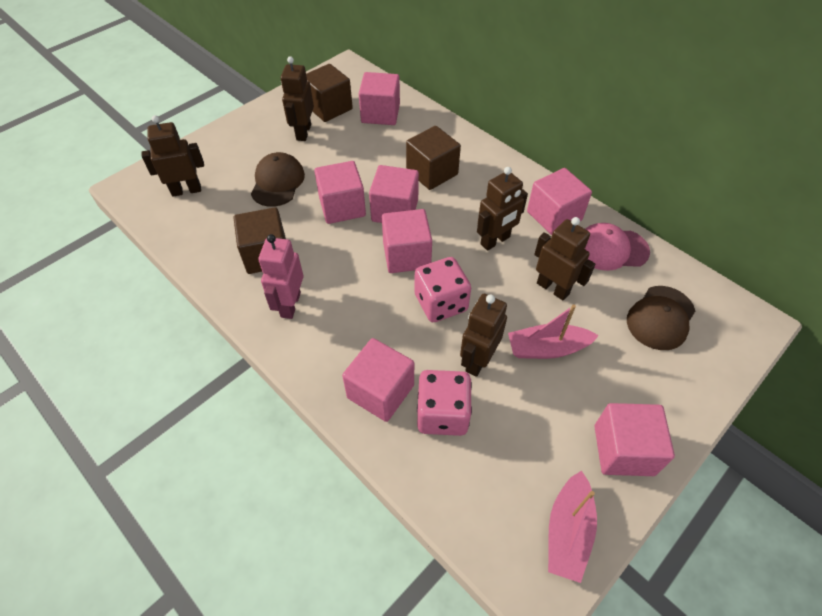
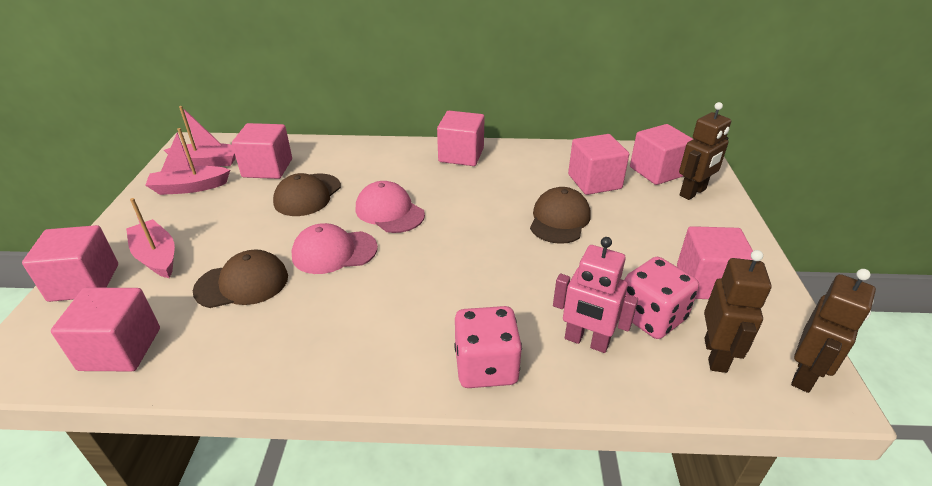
brown cap: 2 -> 3
brown cube: 3 -> 0
brown robot: 5 -> 3
pink boat: 2 -> 3
pink cap: 1 -> 2

